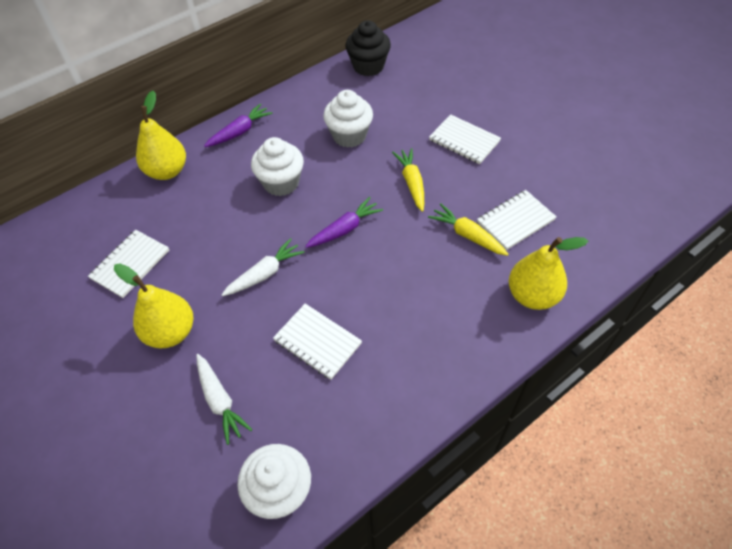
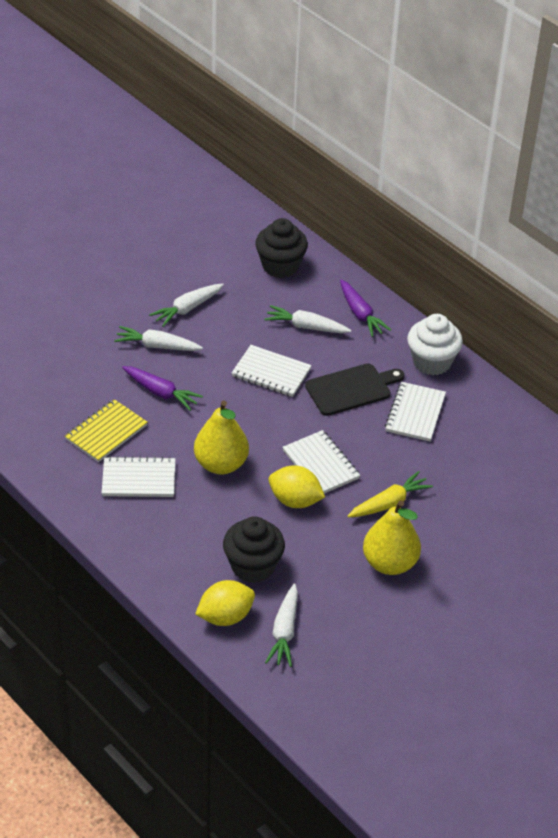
black cupcake: 1 -> 2
black cutting board: 0 -> 1
white carrot: 2 -> 4
white cupcake: 3 -> 1
yellow carrot: 2 -> 1
yellow lemon: 0 -> 2
yellow notebook: 0 -> 1
yellow pear: 3 -> 2

